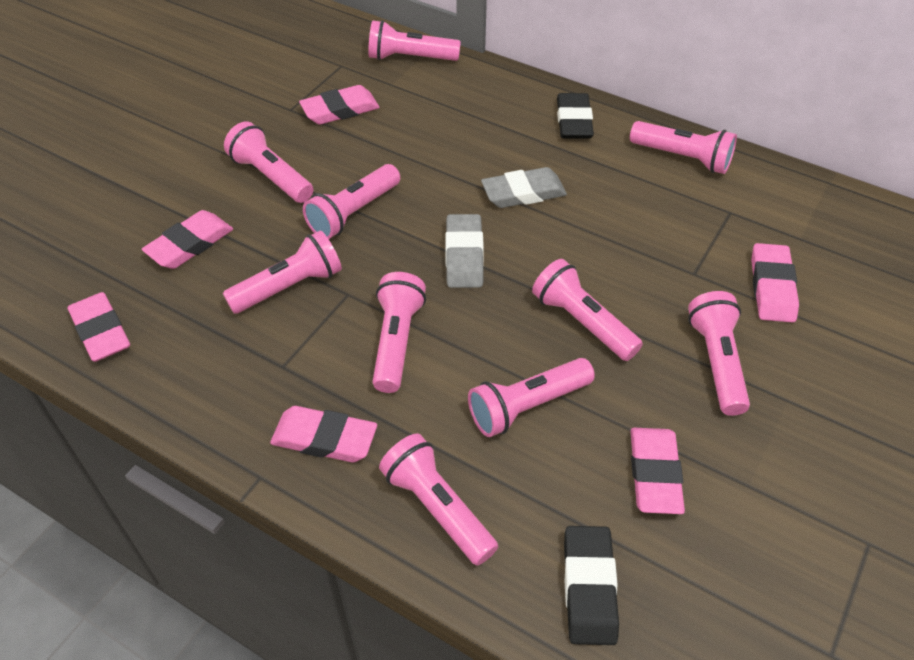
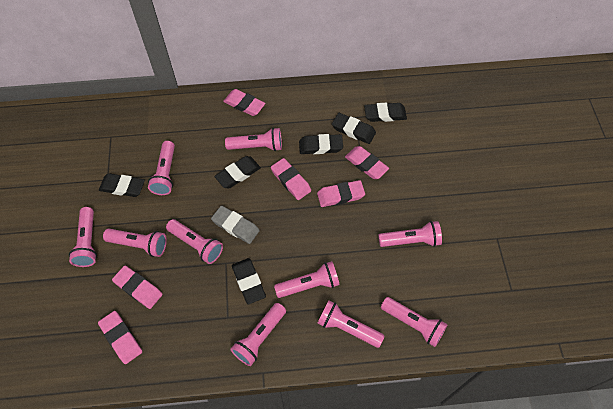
black eraser: 2 -> 6
grey eraser: 2 -> 1

